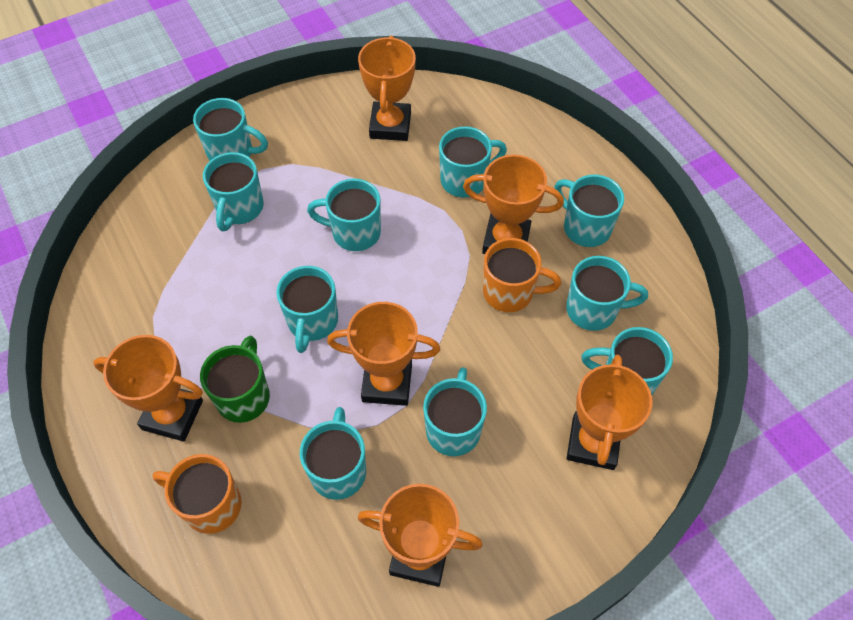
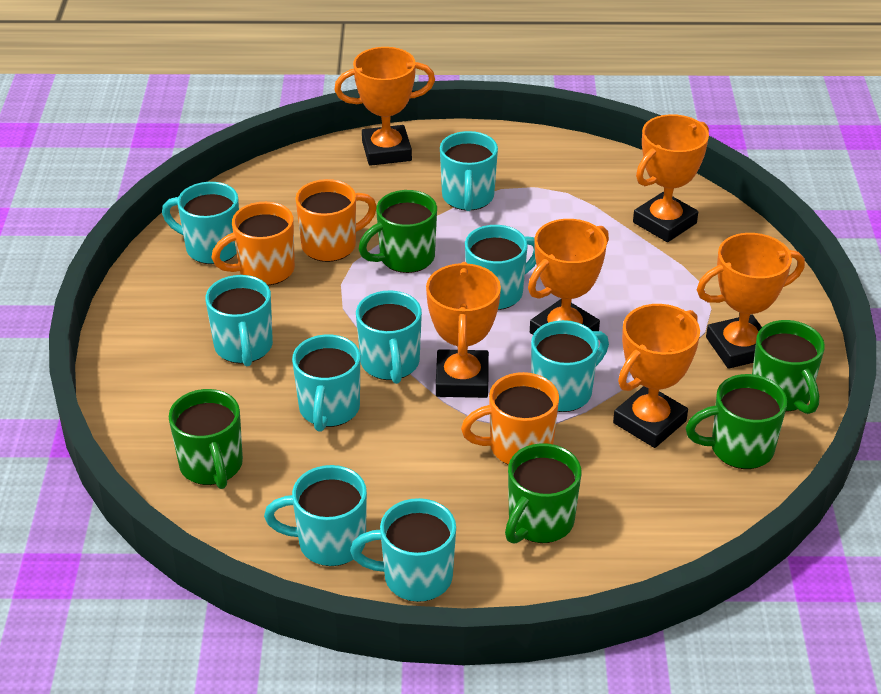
green mug: 1 -> 5
orange mug: 2 -> 3
turquoise mug: 10 -> 9

